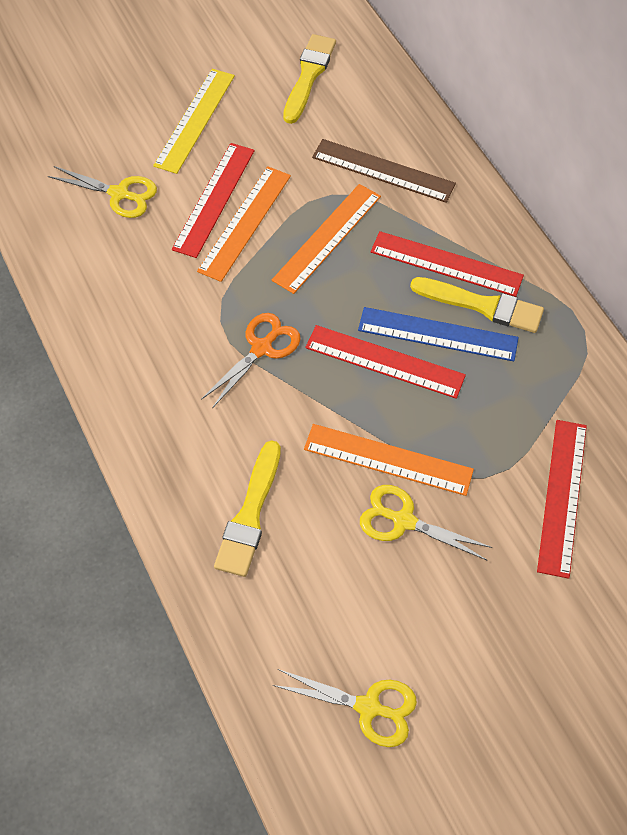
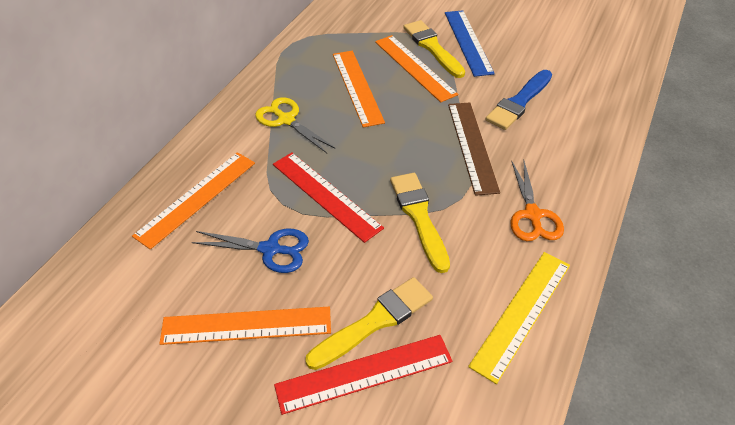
blue brush: 0 -> 1
blue scissors: 0 -> 1
orange ruler: 3 -> 4
red ruler: 4 -> 2
yellow scissors: 3 -> 1

